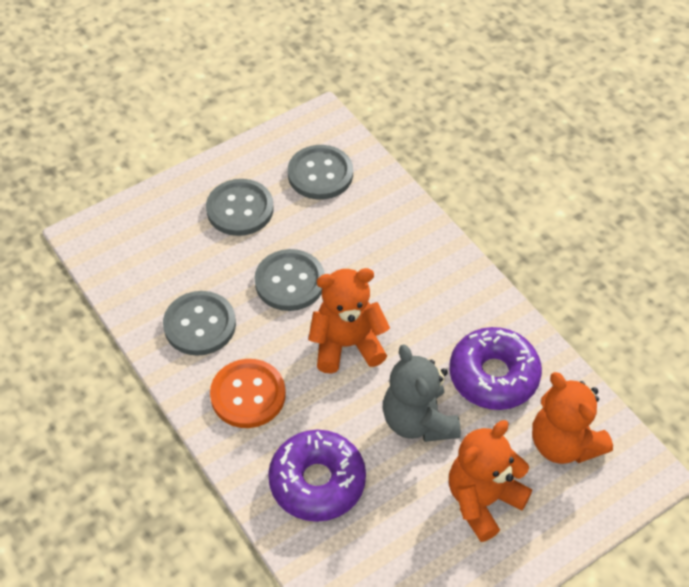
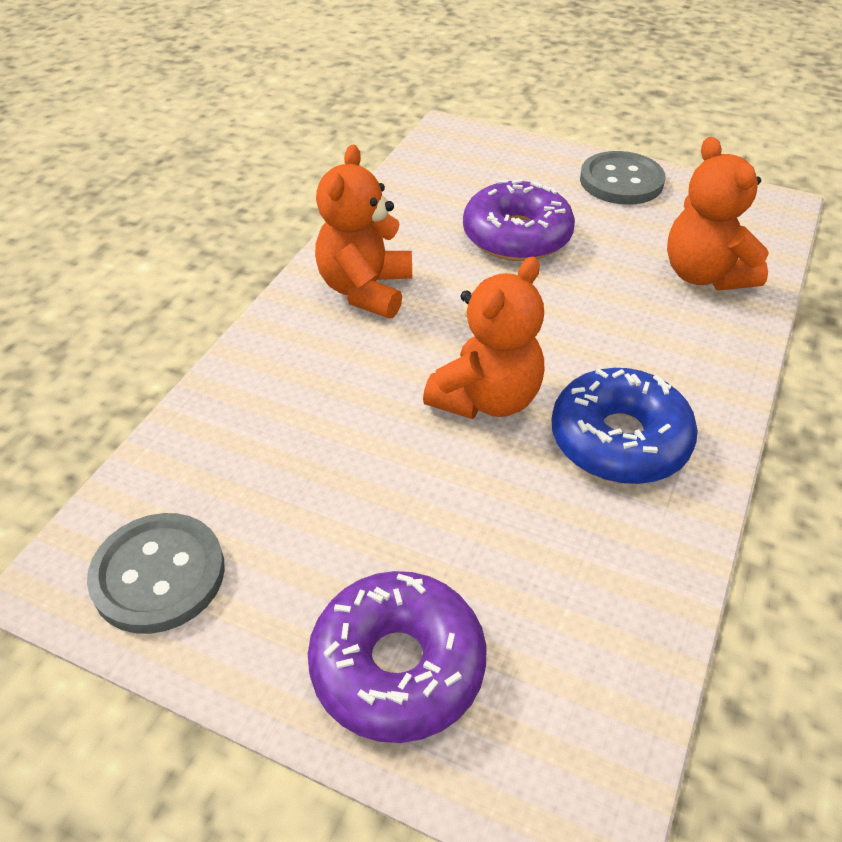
blue donut: 0 -> 1
grey button: 4 -> 2
grey teddy bear: 1 -> 0
orange button: 1 -> 0

